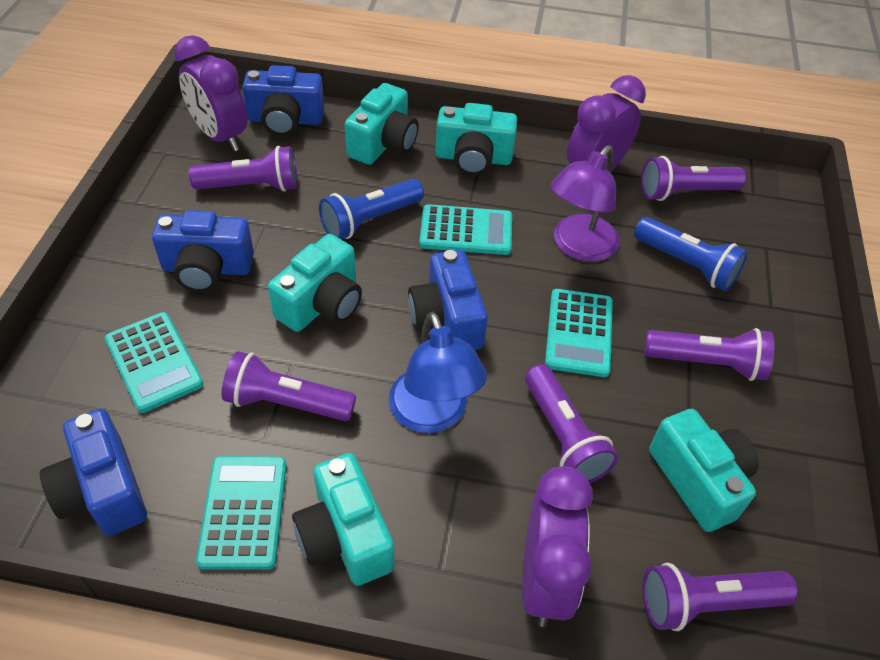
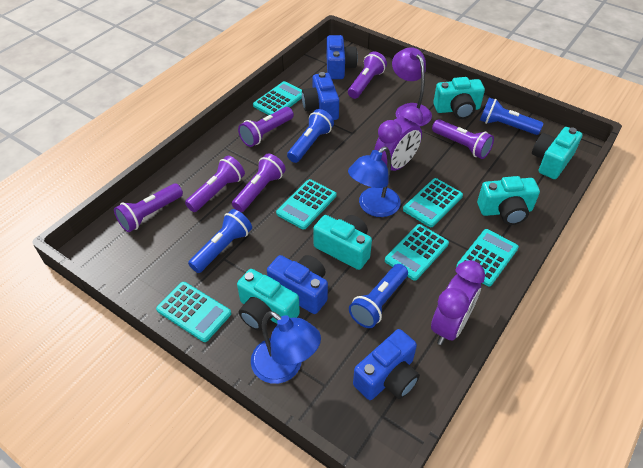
blue flashlight: 2 -> 4
blue lamp: 1 -> 2
purple clock: 3 -> 2
turquoise calculator: 4 -> 6

